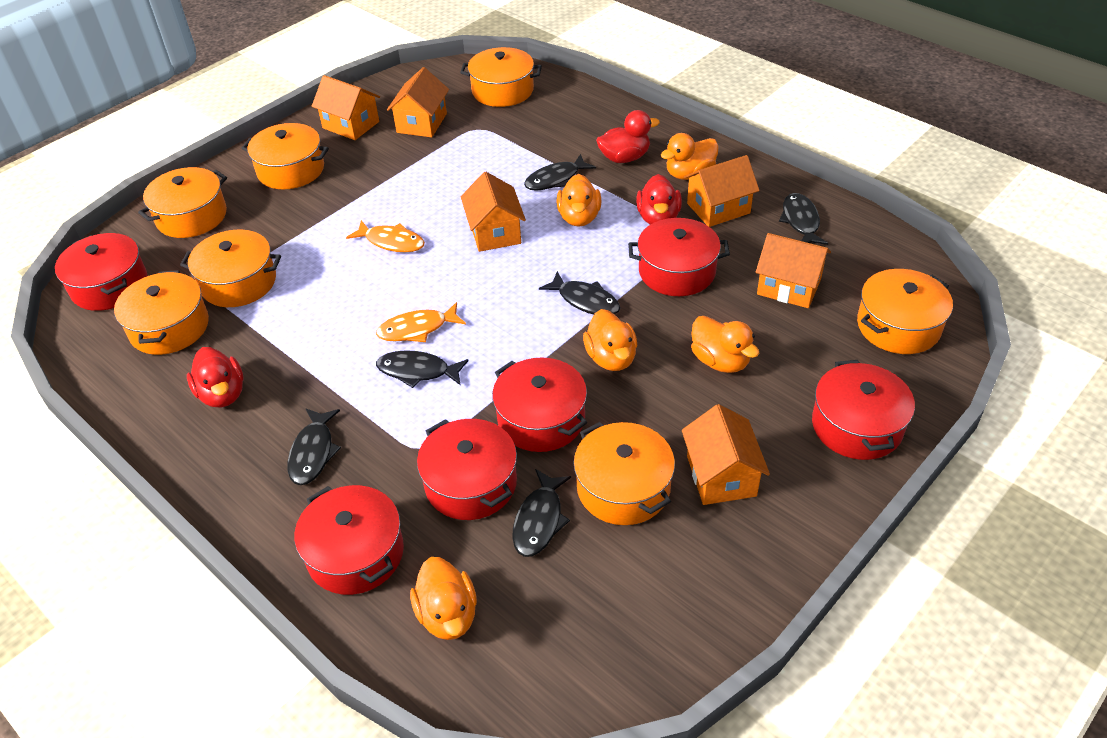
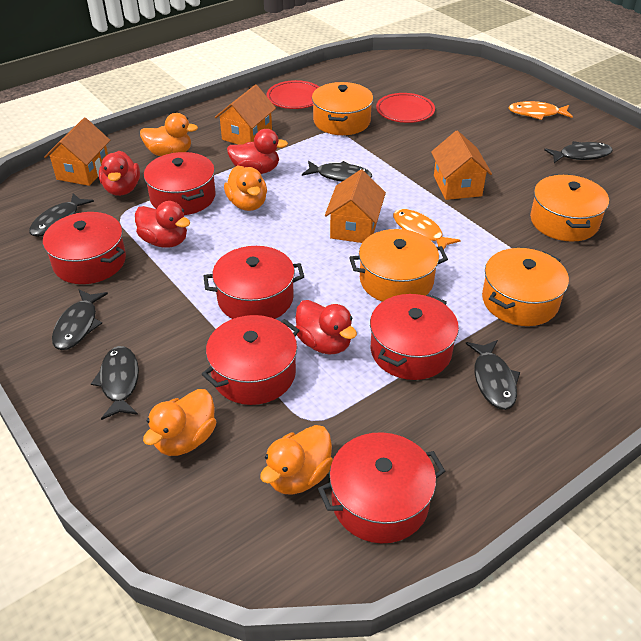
orange duck: 5 -> 4
orange house: 6 -> 4
orange pot: 7 -> 4
red duck: 3 -> 4
red plate: 0 -> 2

